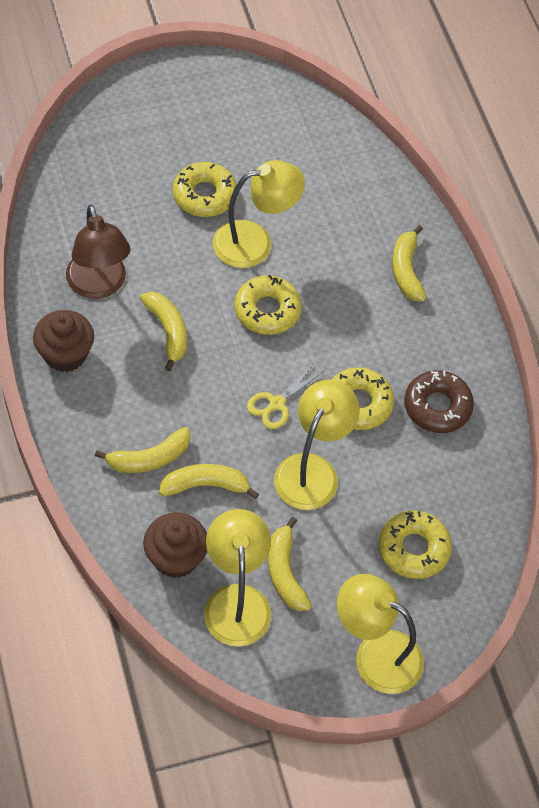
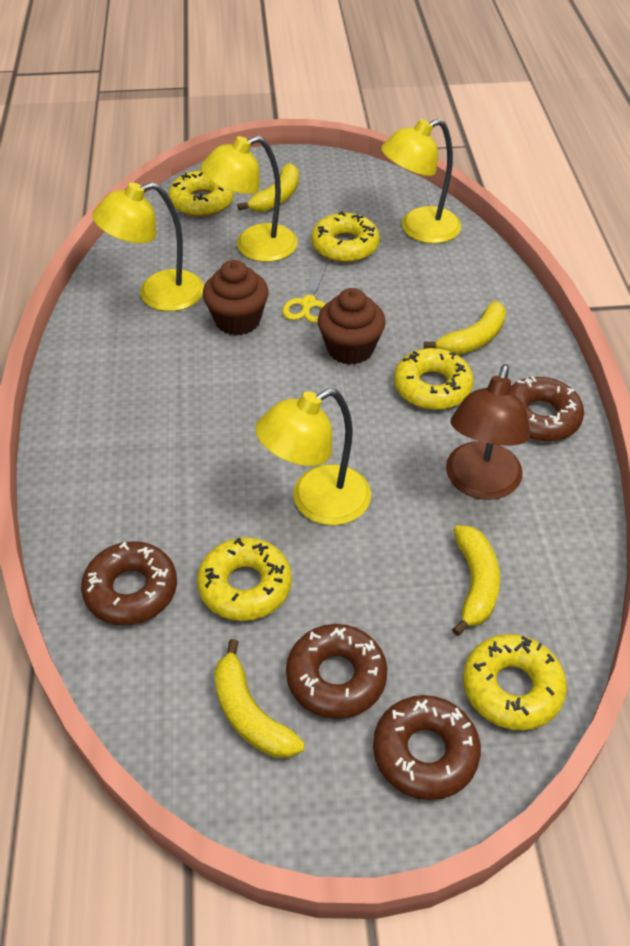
brown donut: 1 -> 4
yellow banana: 5 -> 4
yellow donut: 4 -> 5

